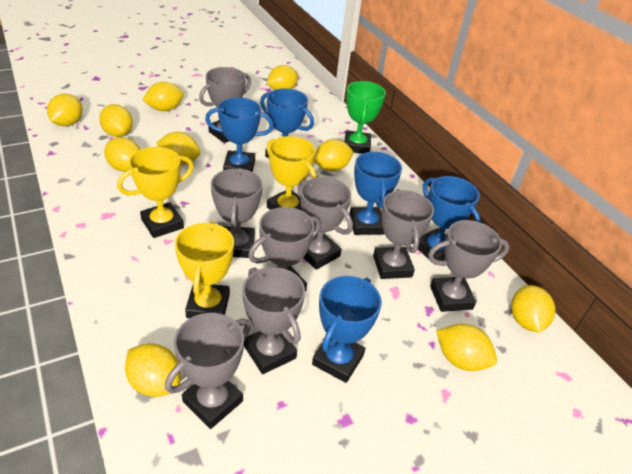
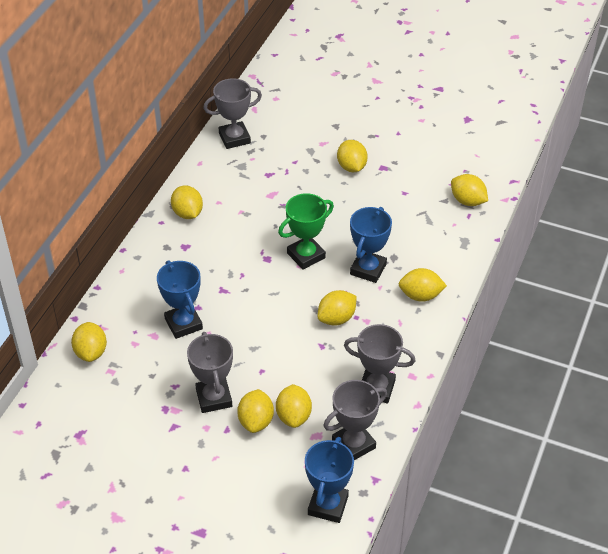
blue trophy: 5 -> 3
grey trophy: 8 -> 4
yellow lemon: 10 -> 8
yellow trophy: 3 -> 0

